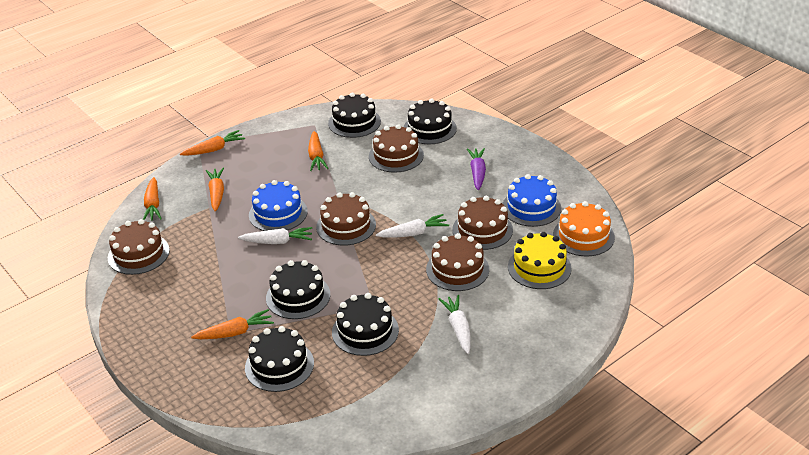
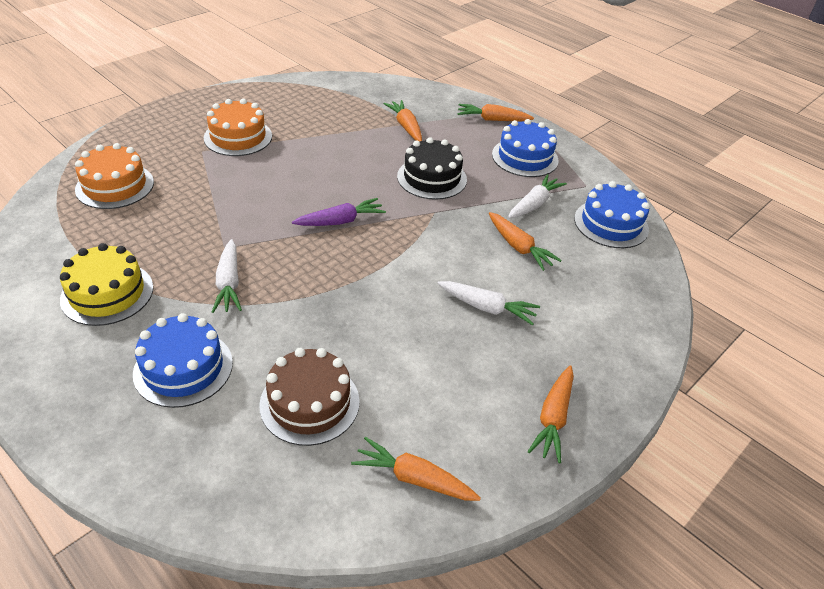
black cake: 5 -> 1
blue cake: 2 -> 3
brown cake: 5 -> 1
orange cake: 1 -> 2

